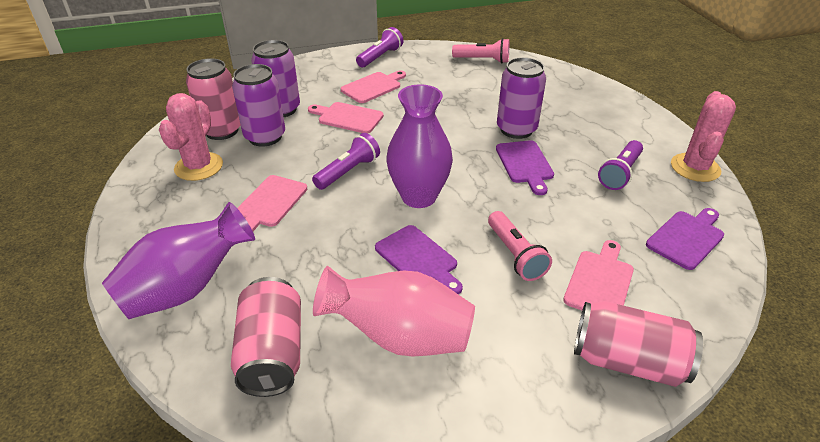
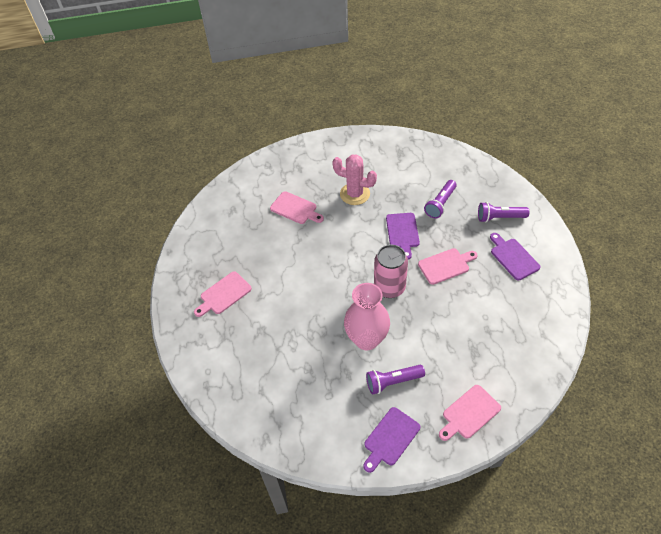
pink cactus: 2 -> 1
pink can: 3 -> 1
pink flashlight: 2 -> 0
purple can: 3 -> 0
purple vase: 2 -> 0

